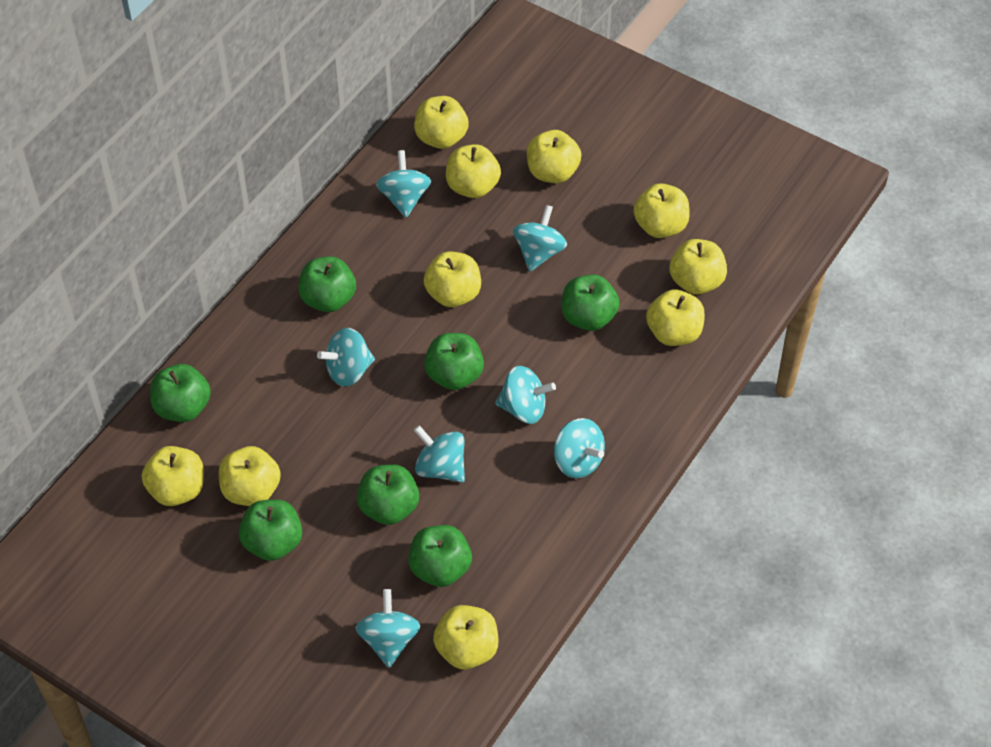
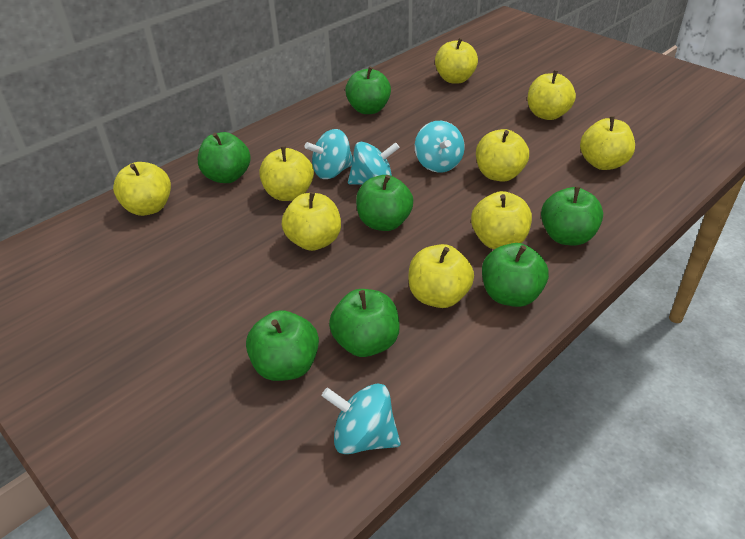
turquoise spinning top: 7 -> 4
yellow apple: 10 -> 9

